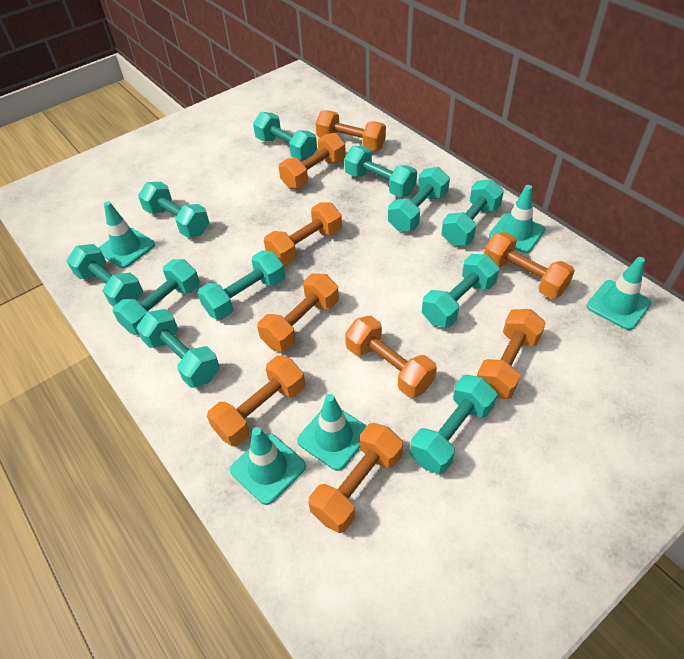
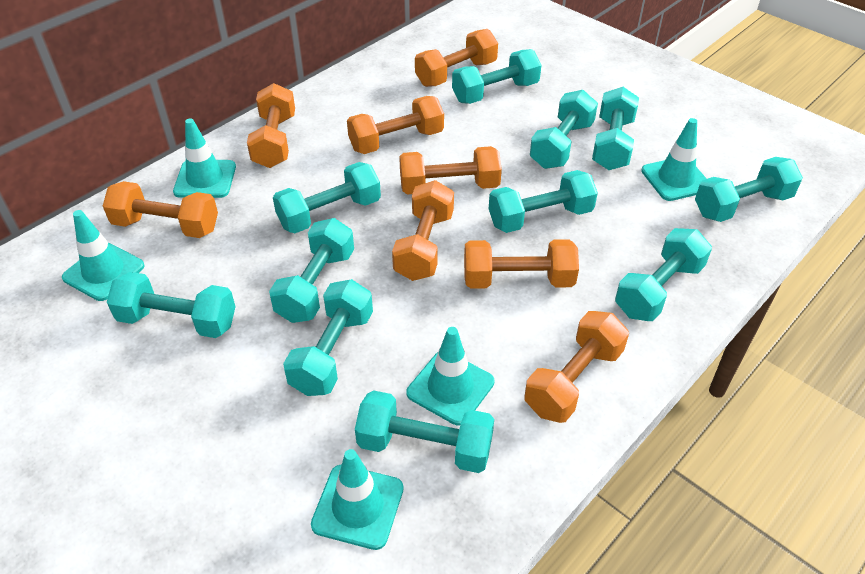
orange dumbbell: 9 -> 8

